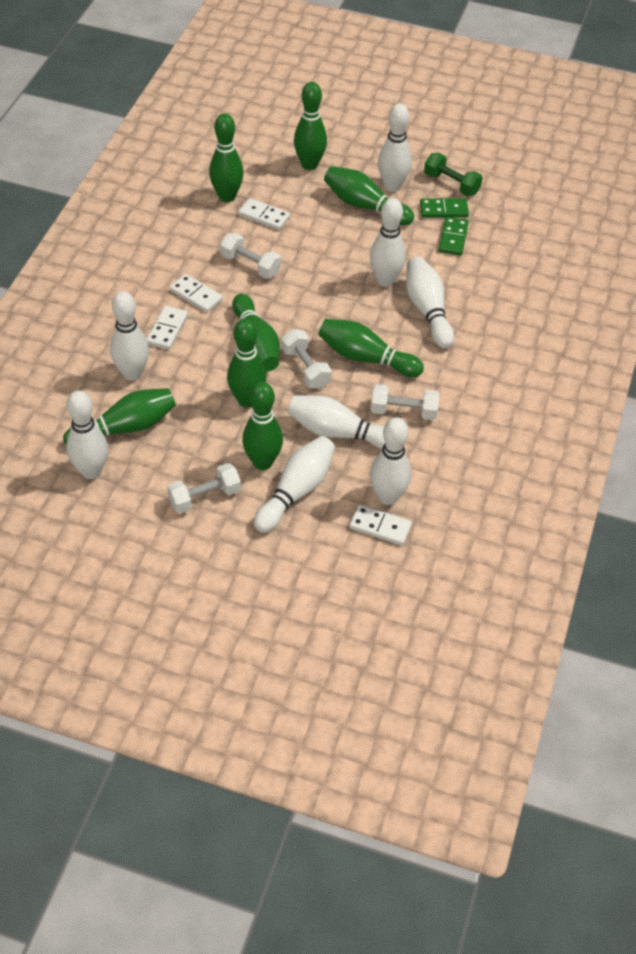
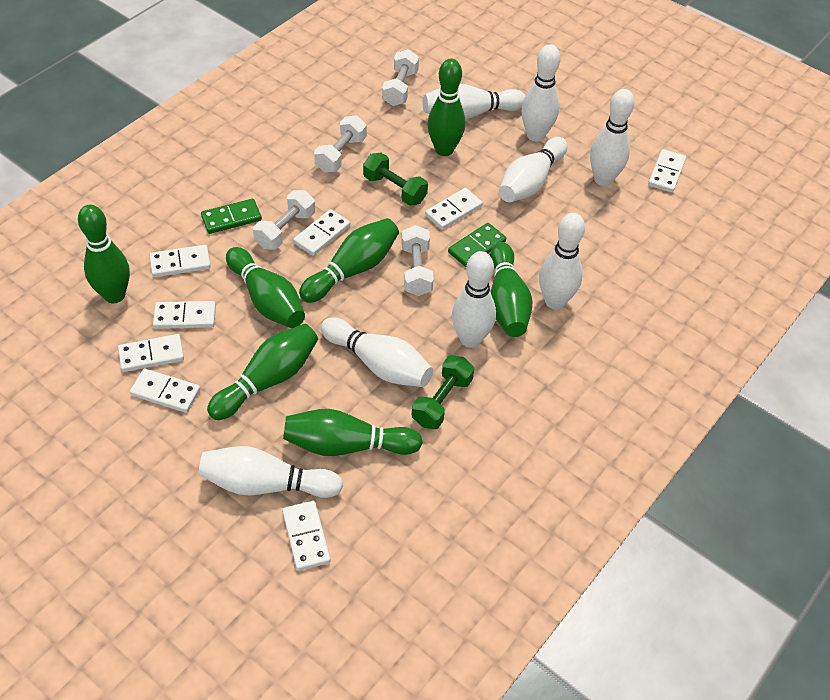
green bowling pin: 8 -> 7
green dumbbell: 1 -> 2
white domino: 4 -> 8

